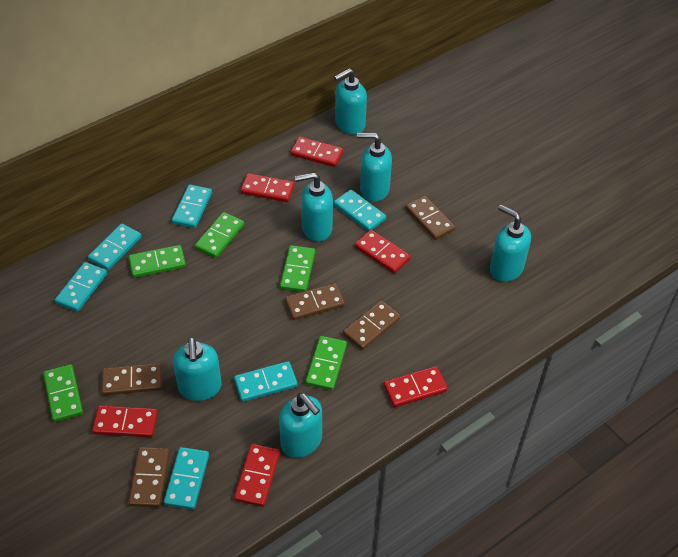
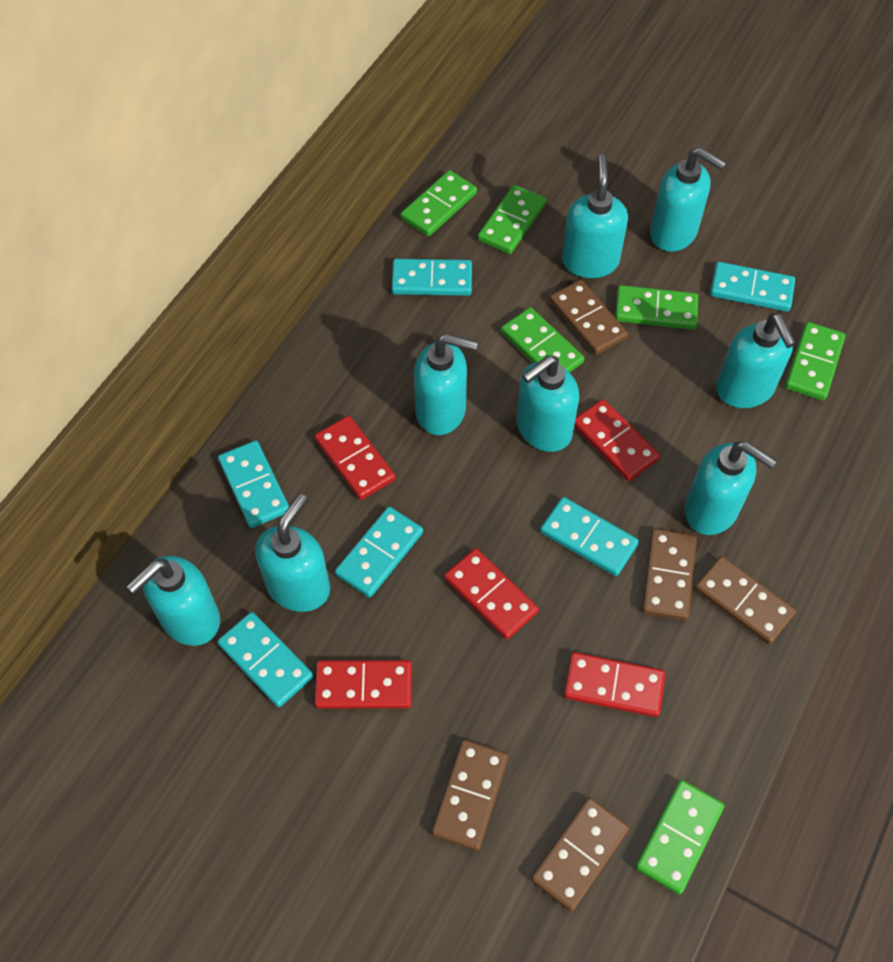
green domino: 5 -> 6
red domino: 6 -> 5
turquoise soap dispenser: 6 -> 8

